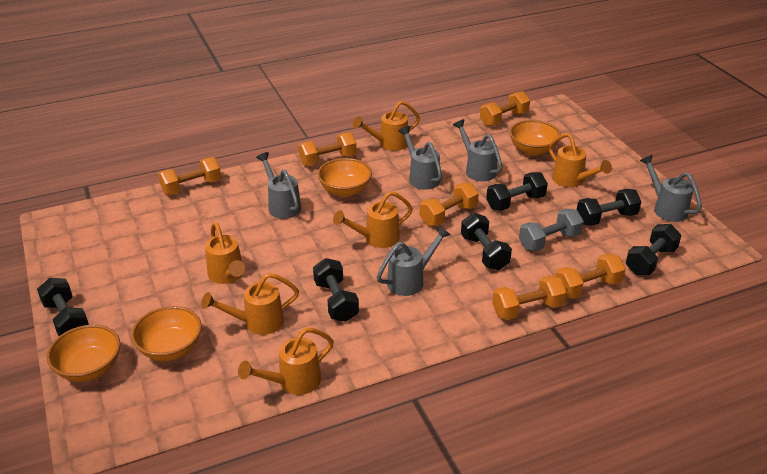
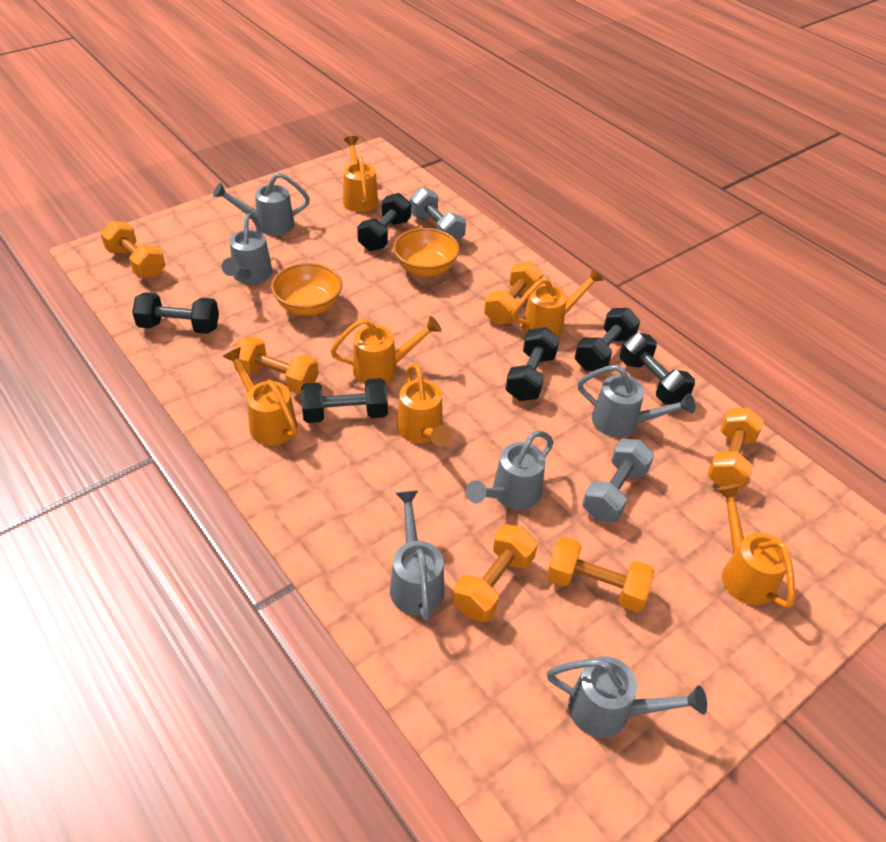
grey dumbbell: 1 -> 2
grey watering can: 5 -> 6
orange bowl: 4 -> 2

